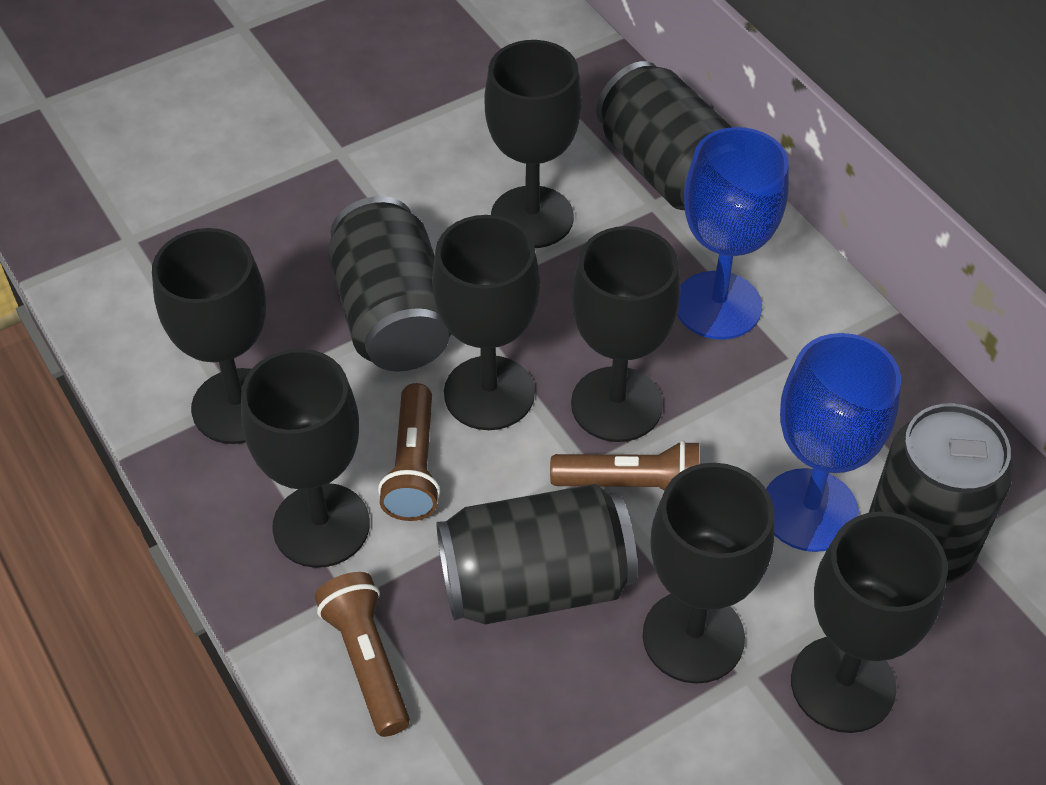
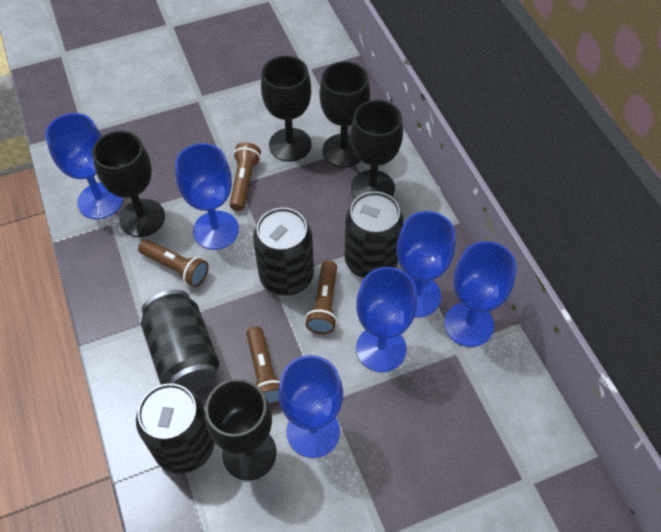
black goblet: 7 -> 5
blue goblet: 2 -> 6
brown flashlight: 3 -> 4

